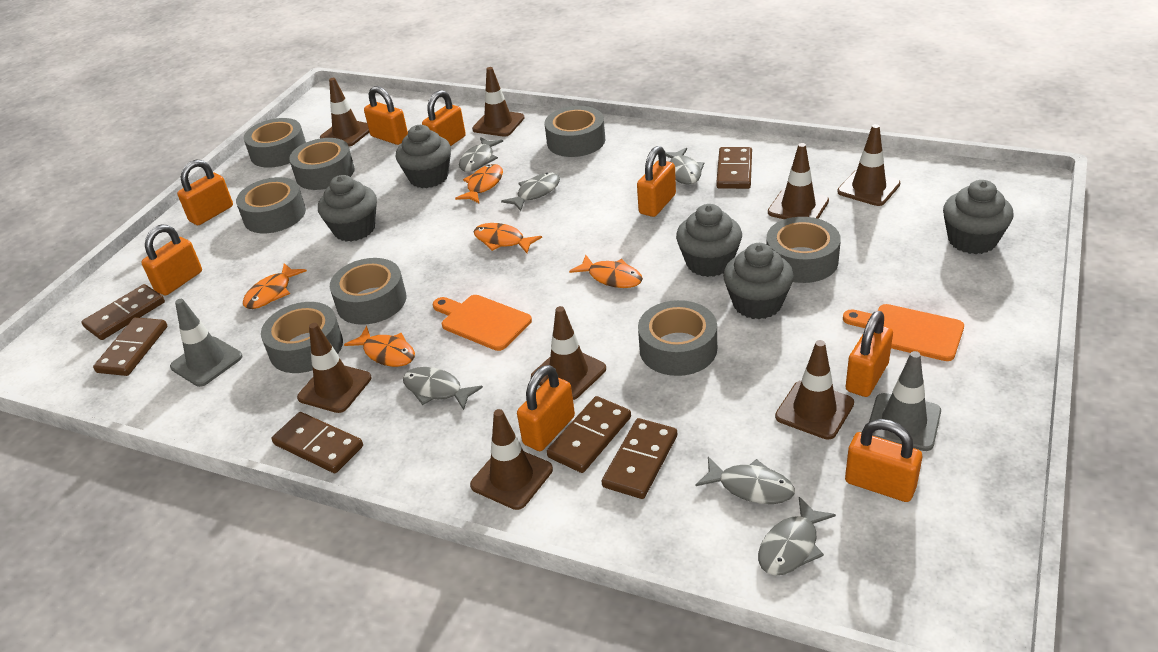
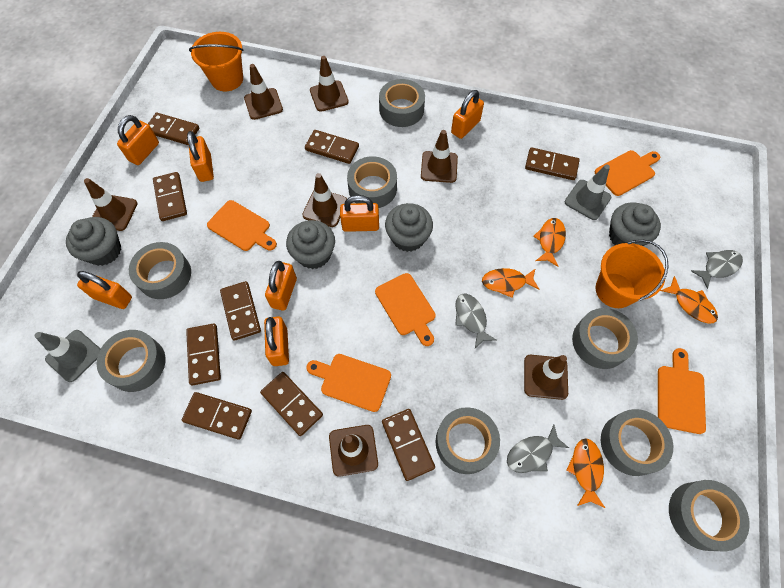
brown domino: 6 -> 9
brown traffic cone: 8 -> 7
grey cupcake: 5 -> 4
grey fish: 6 -> 3
orange bucket: 0 -> 2
orange cutting board: 2 -> 5
orange fish: 5 -> 4
orange padlock: 8 -> 7

